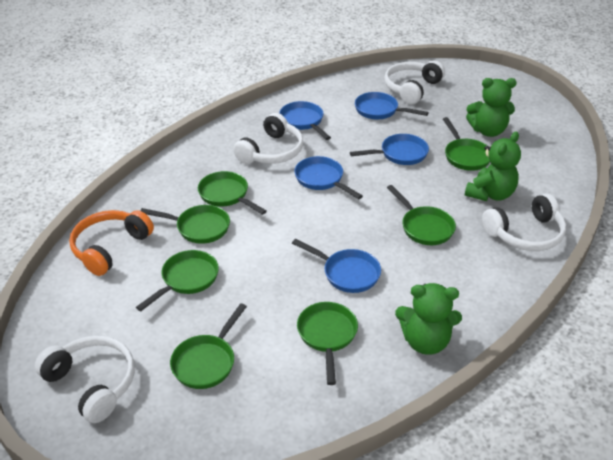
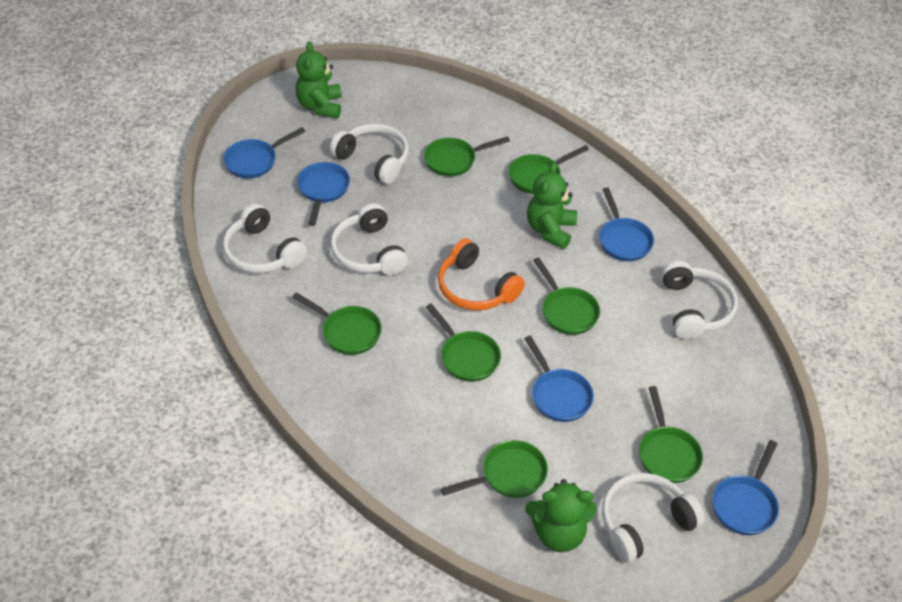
white headphones: 4 -> 5

